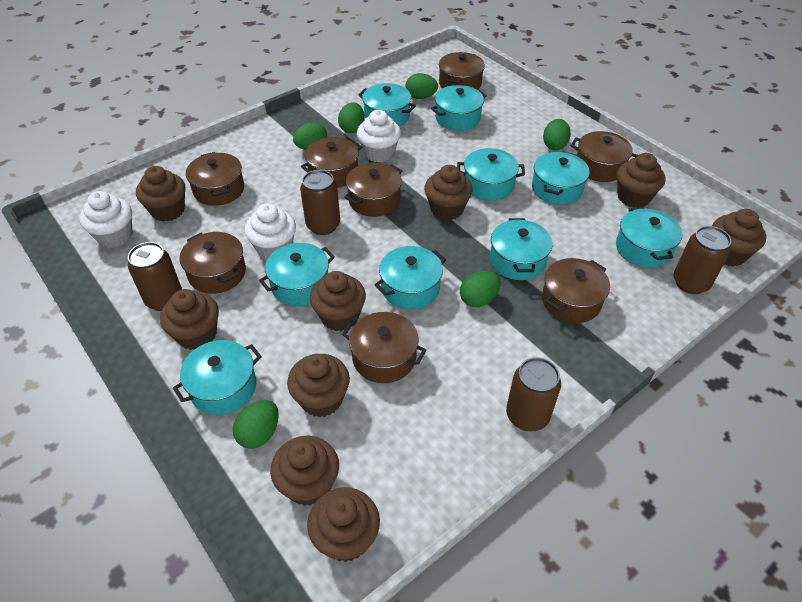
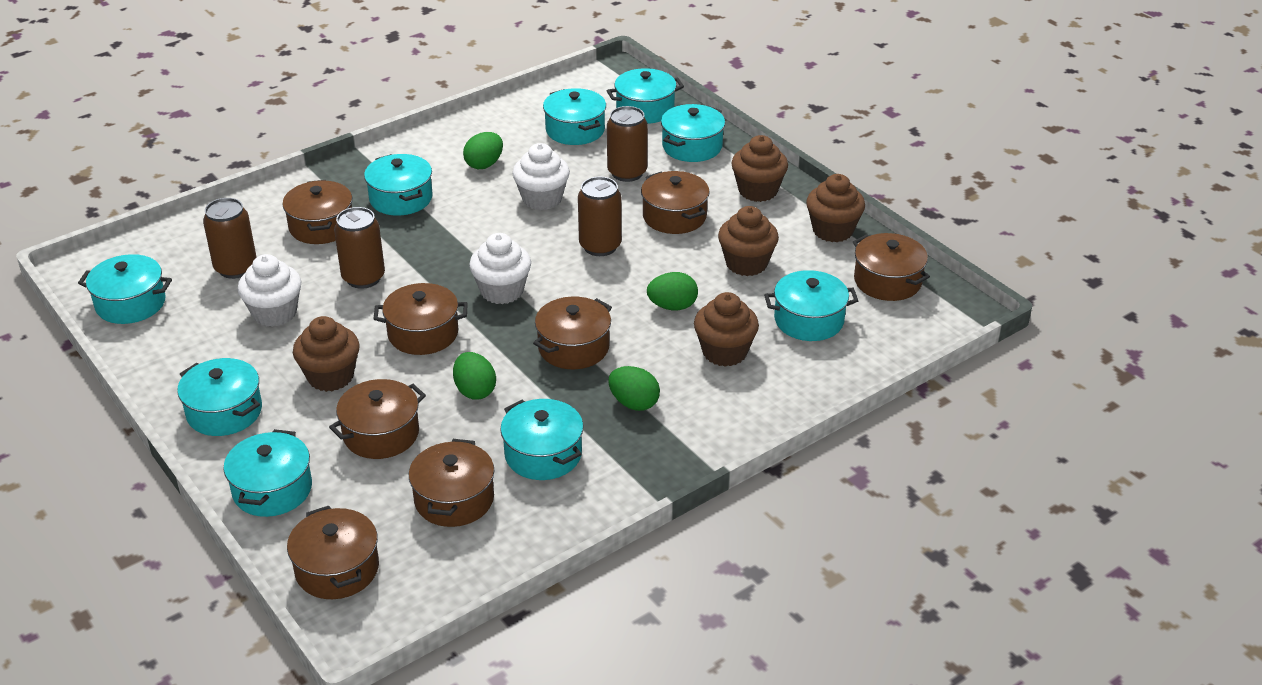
brown cupcake: 9 -> 5
green egg: 6 -> 4

